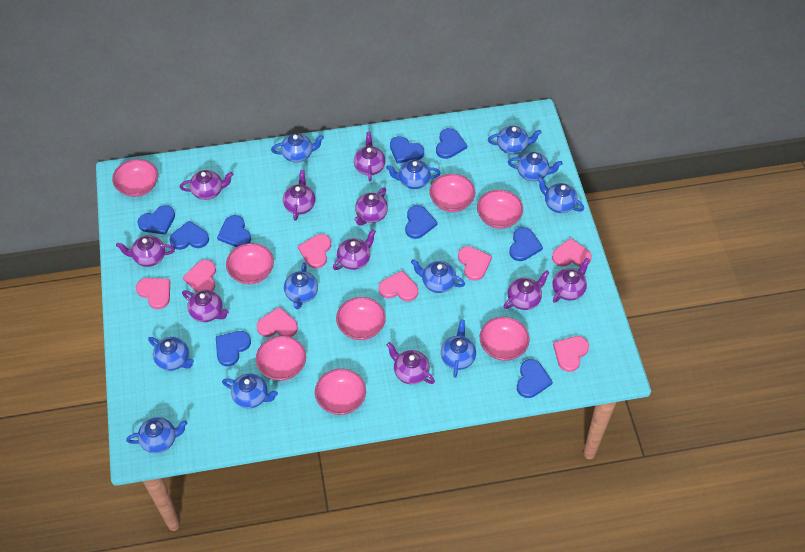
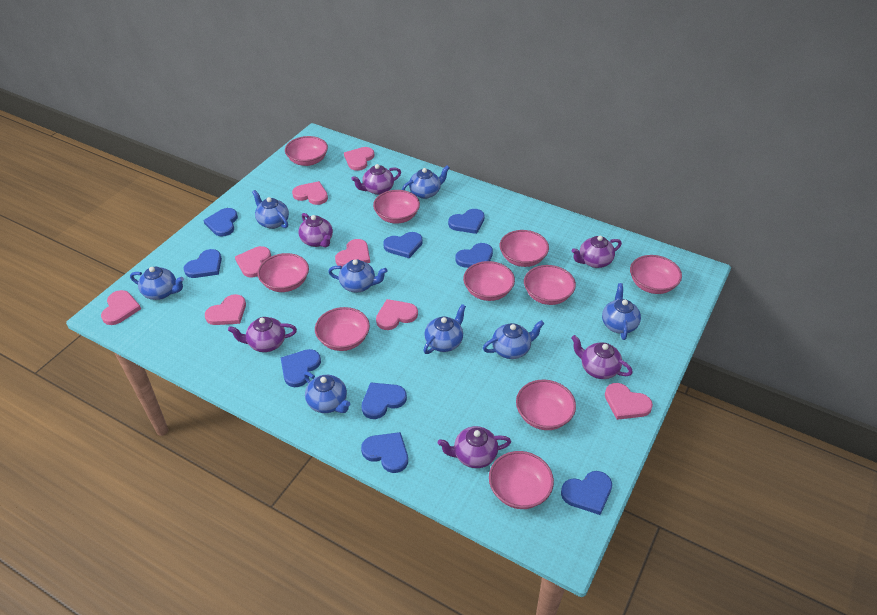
blue teapot: 11 -> 8
pink bowl: 8 -> 10
purple teapot: 10 -> 6

